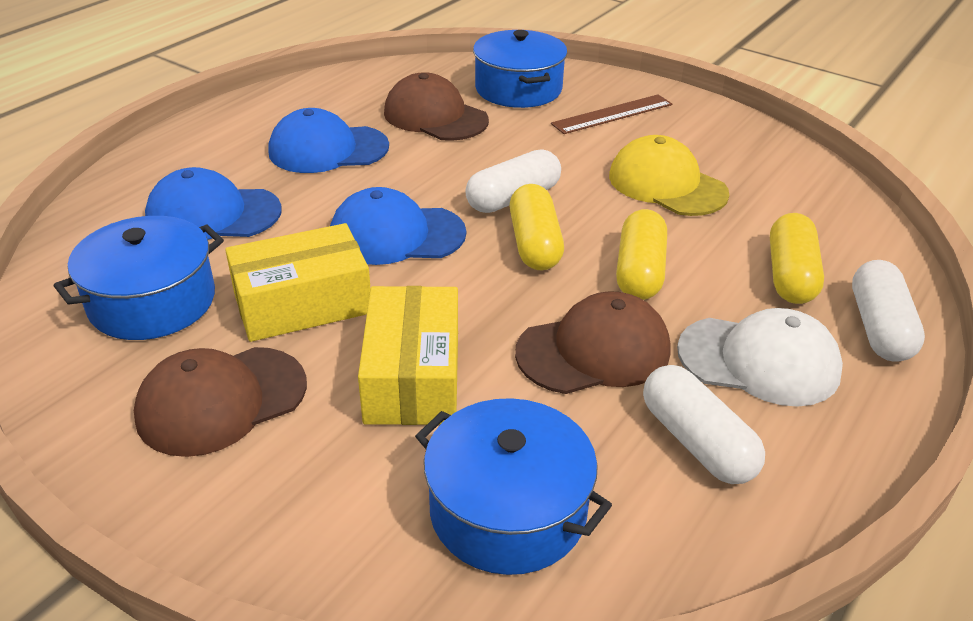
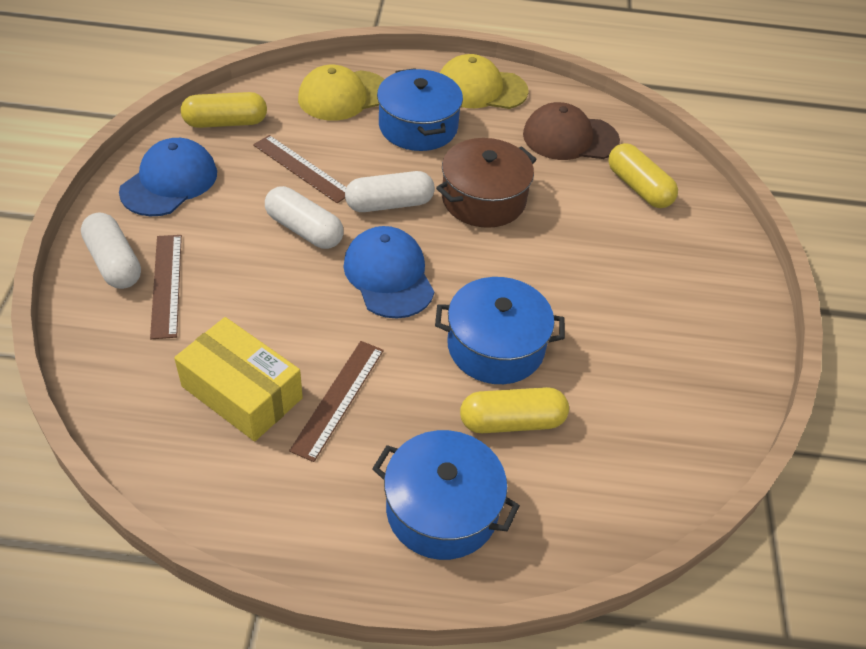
blue cap: 3 -> 2
brown cap: 3 -> 1
brown pot: 0 -> 1
brown ruler: 1 -> 3
white cap: 1 -> 0
yellow box: 2 -> 1
yellow cap: 1 -> 2

